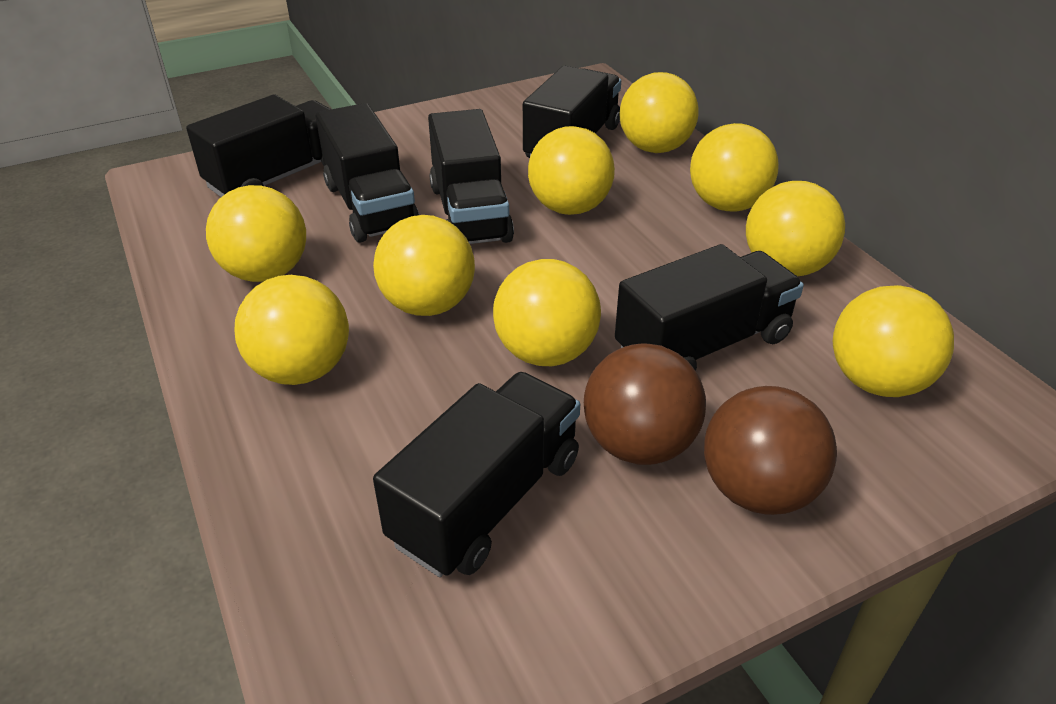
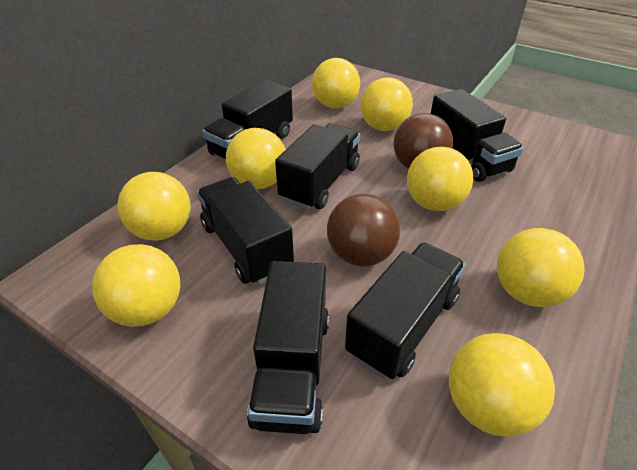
yellow ball: 9 -> 8

